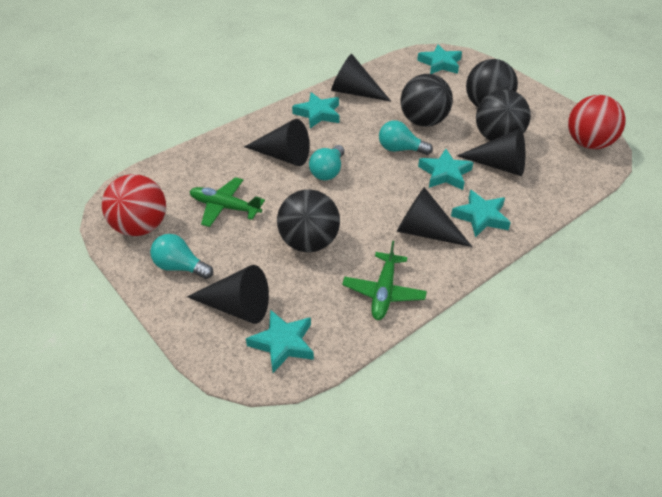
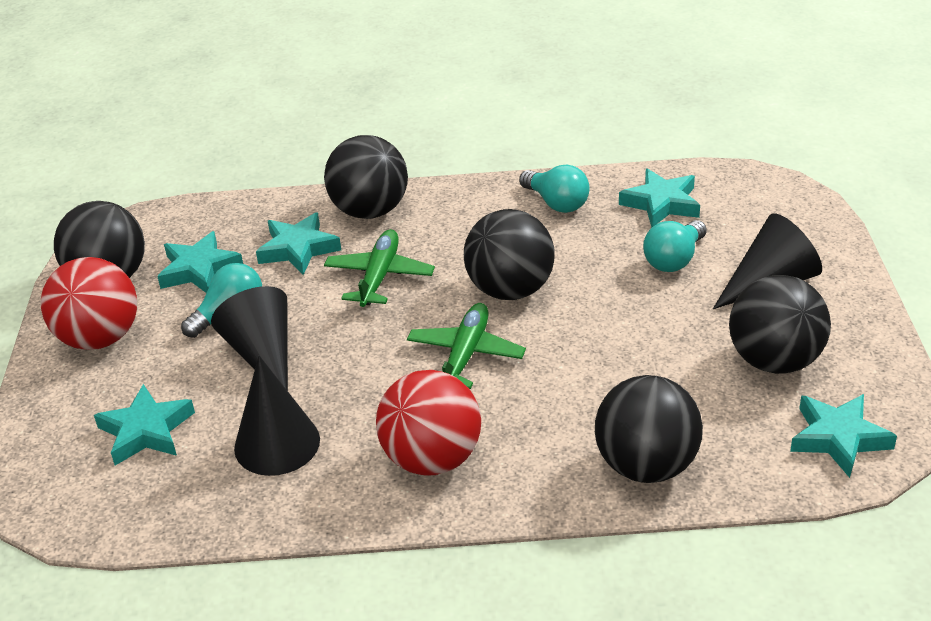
black ball: 4 -> 5
black cone: 5 -> 3

